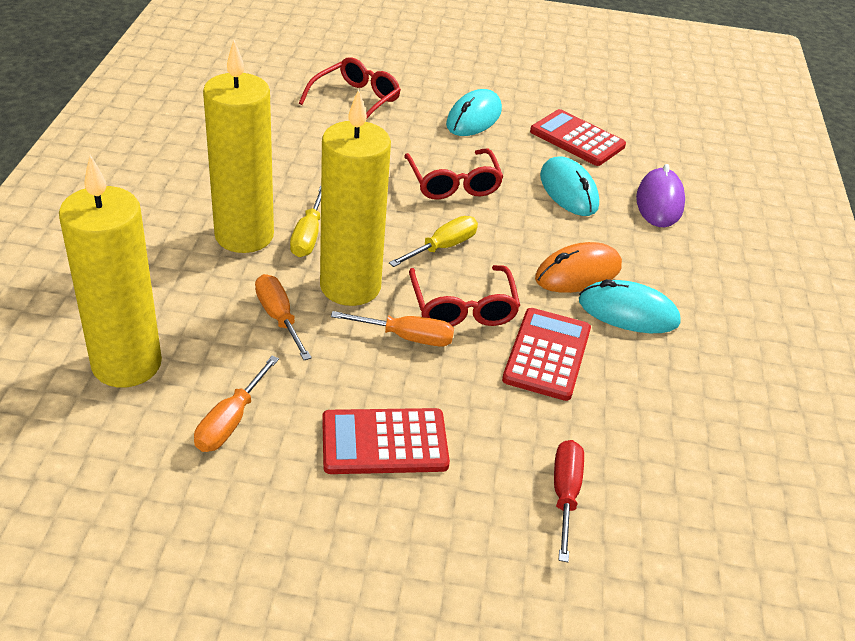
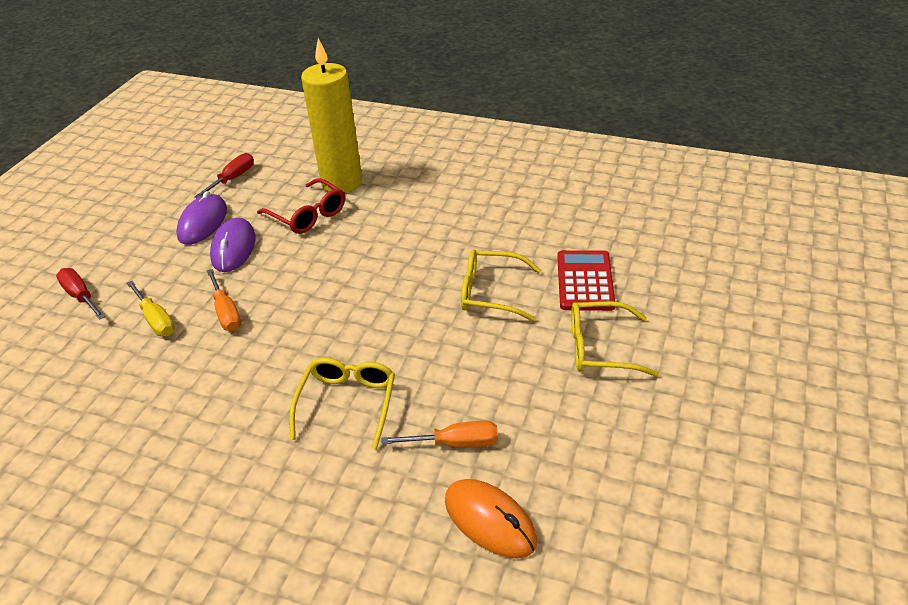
orange screwdriver: 3 -> 2
purple mouse: 1 -> 2
red calculator: 3 -> 1
red glasses: 3 -> 1
red screwdriver: 1 -> 2
turquoise mouse: 3 -> 0
yellow candle: 3 -> 1
yellow glasses: 0 -> 3
yellow screwdriver: 2 -> 1

